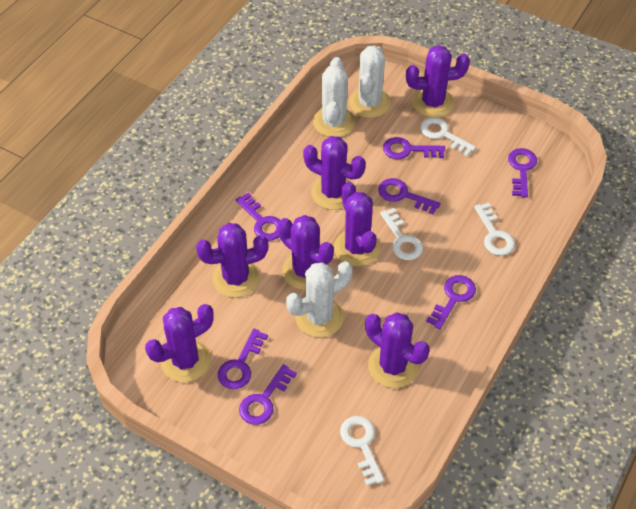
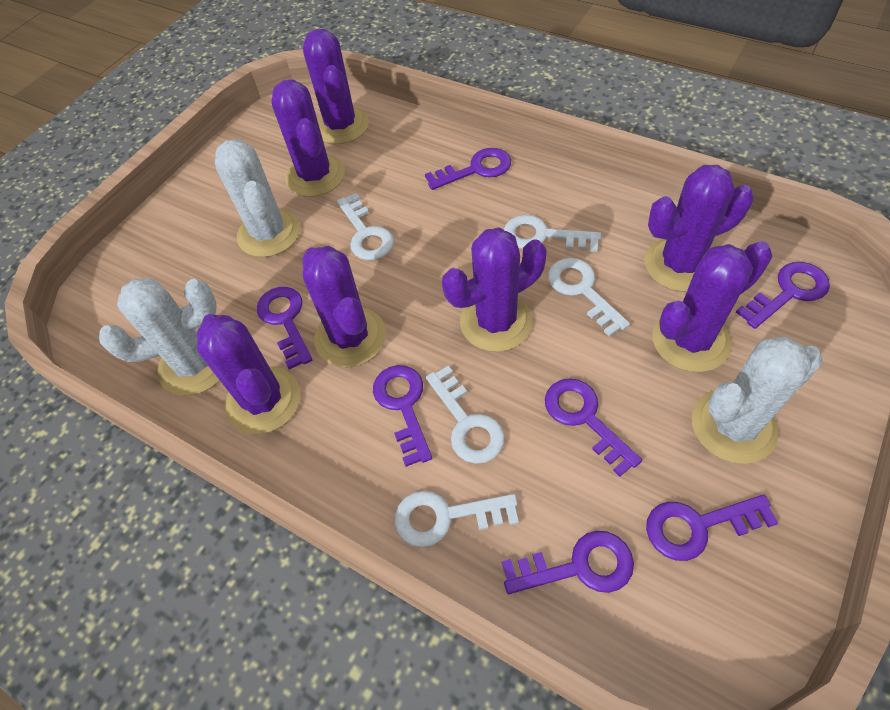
white key: 4 -> 5

